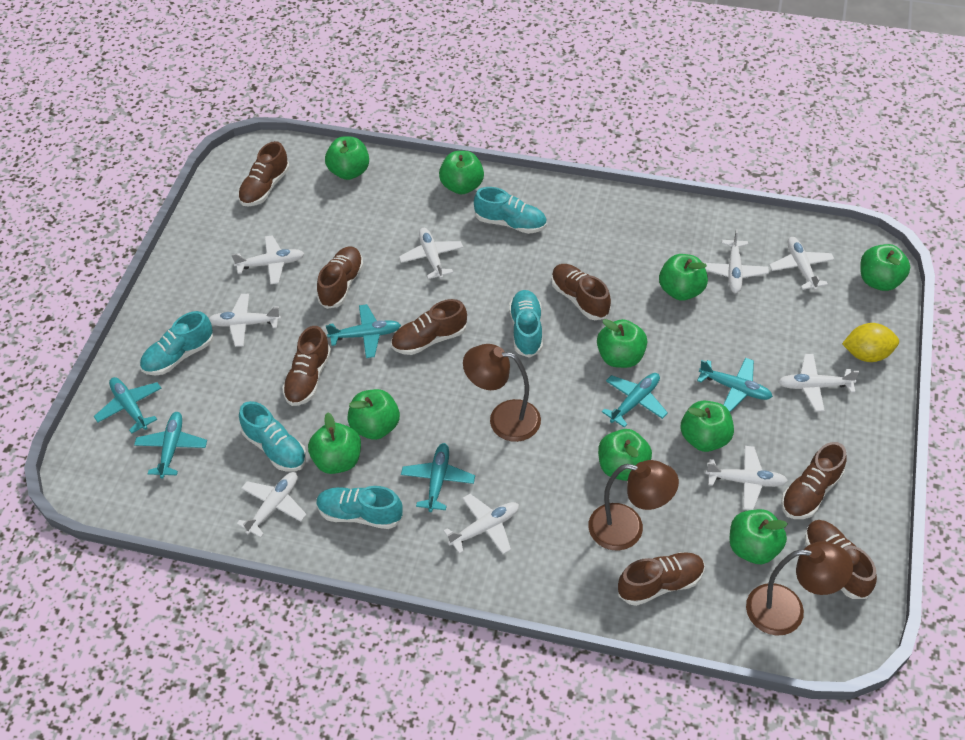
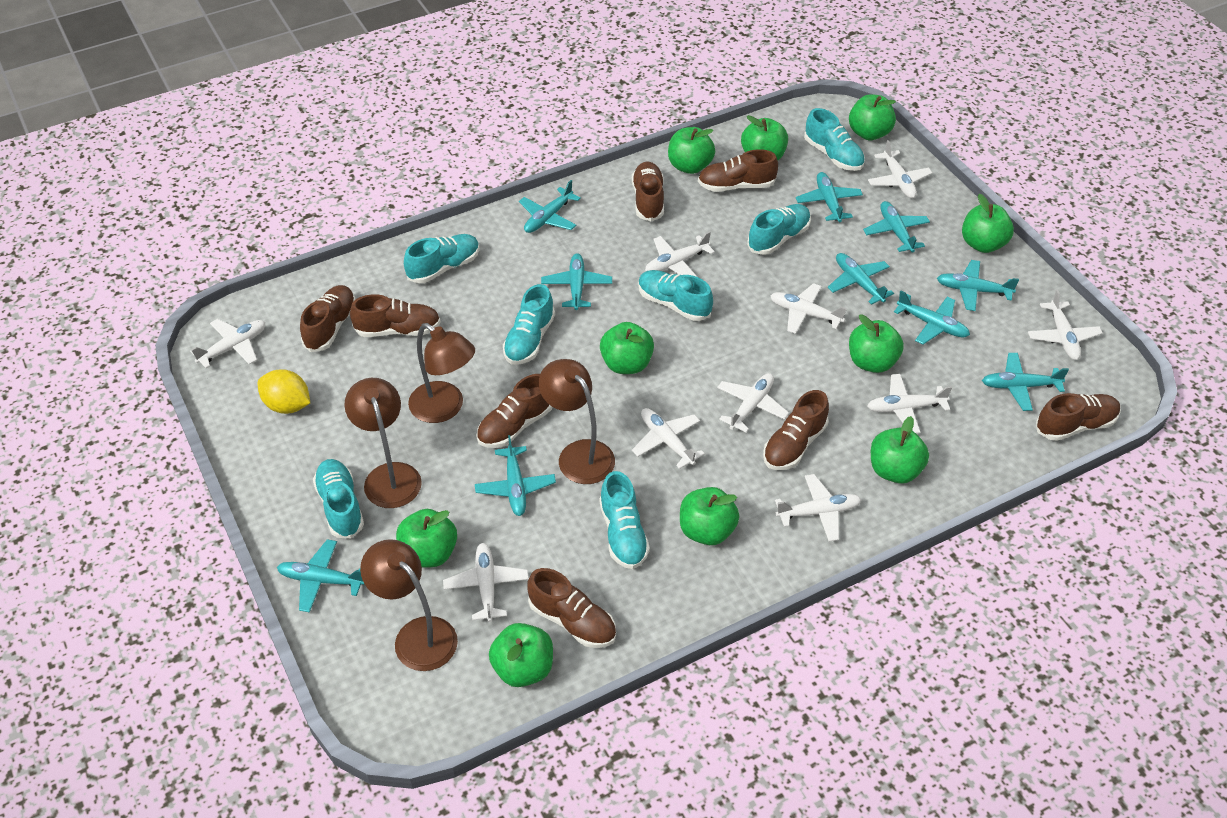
brown lamp: 3 -> 4
turquoise plane: 6 -> 10
turquoise shoe: 5 -> 7
white plane: 9 -> 10

